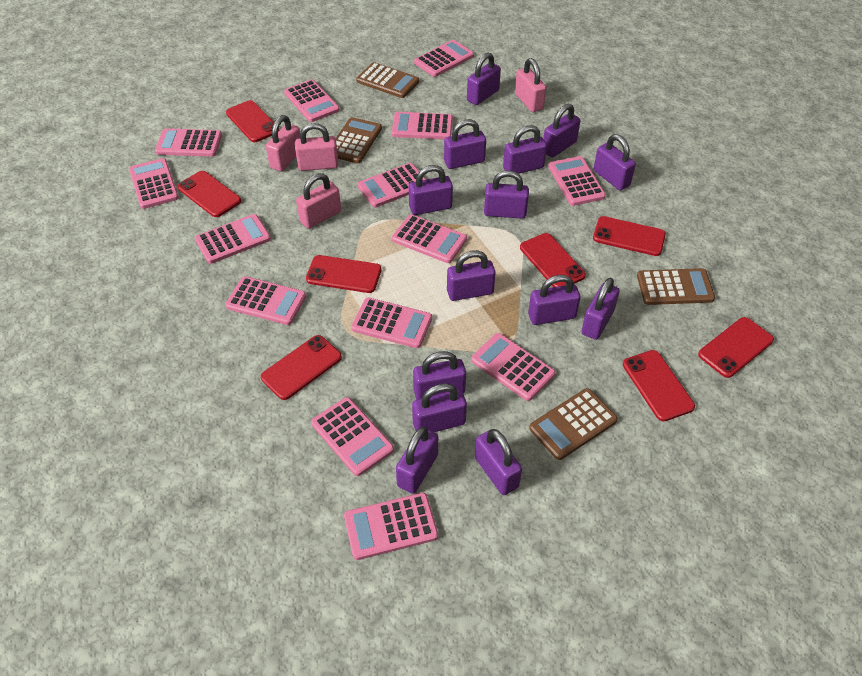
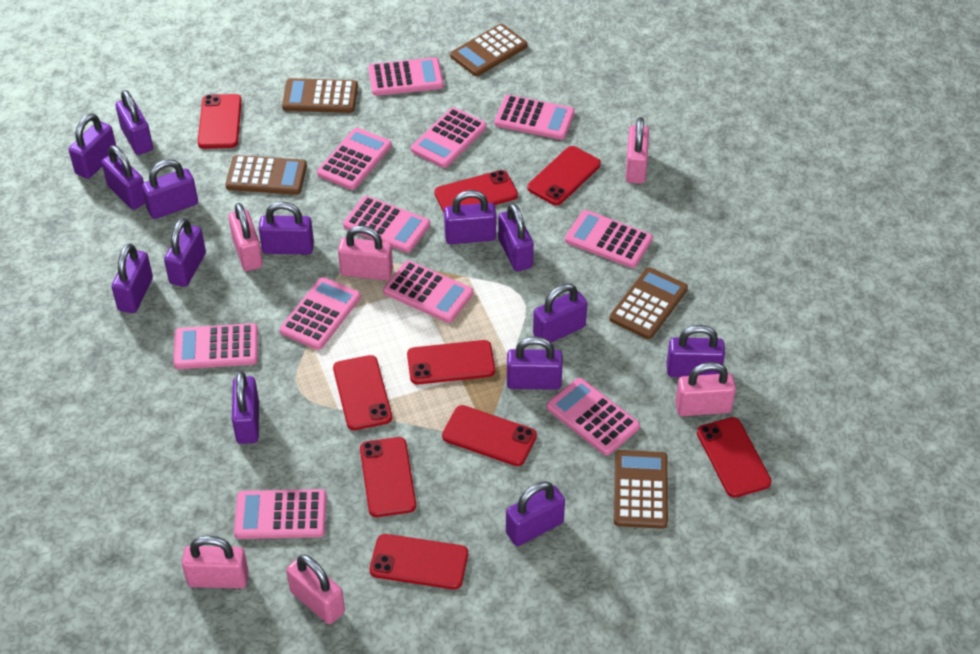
brown calculator: 4 -> 5
pink calculator: 14 -> 11
pink padlock: 4 -> 6
red phone: 8 -> 9

